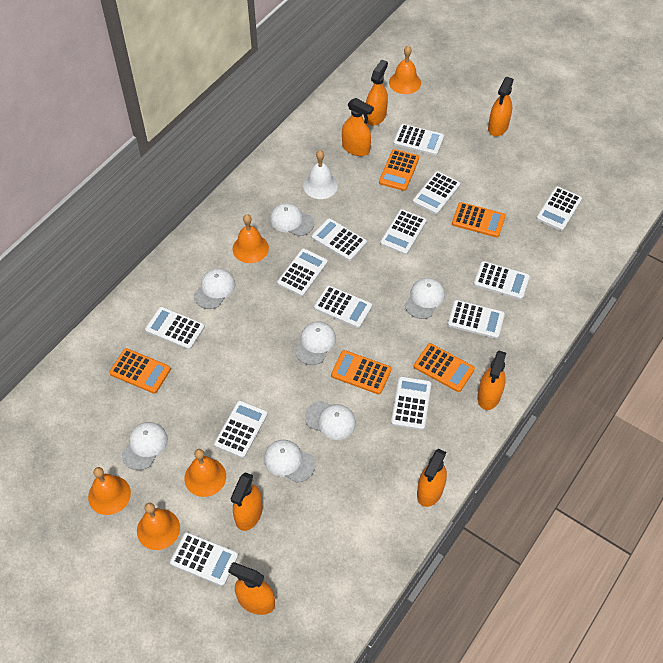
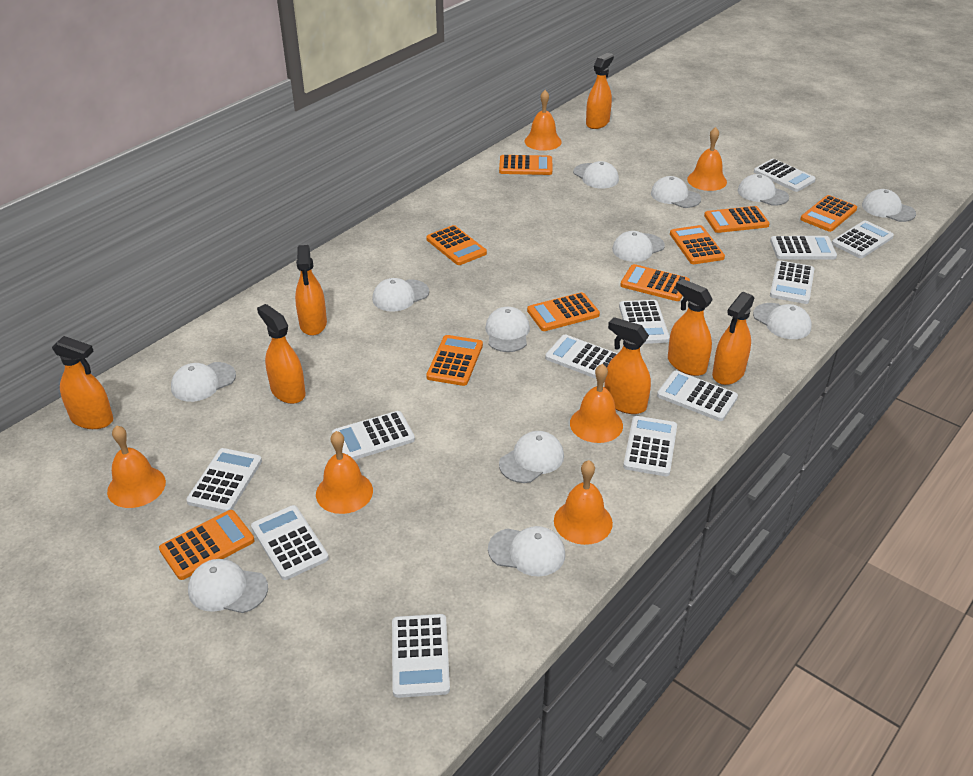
orange bell: 5 -> 6
orange calculator: 5 -> 9
white bell: 1 -> 0
white calculator: 13 -> 12
white cap: 7 -> 12

